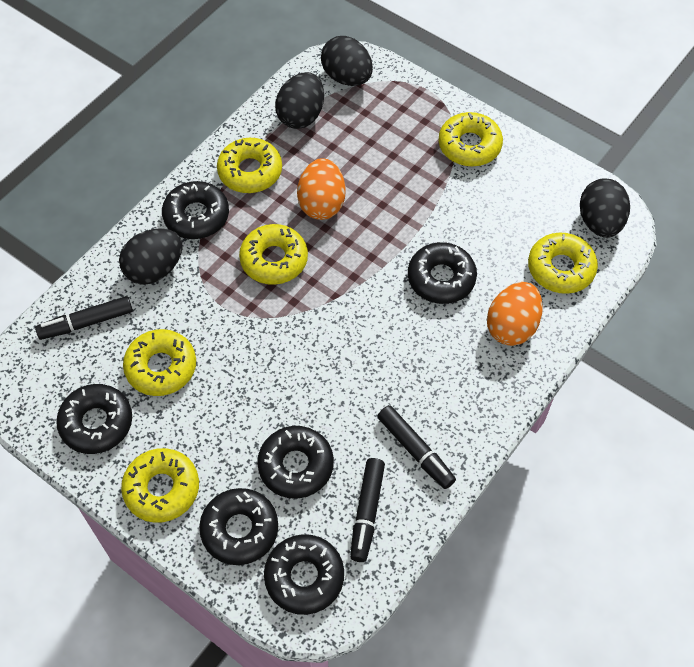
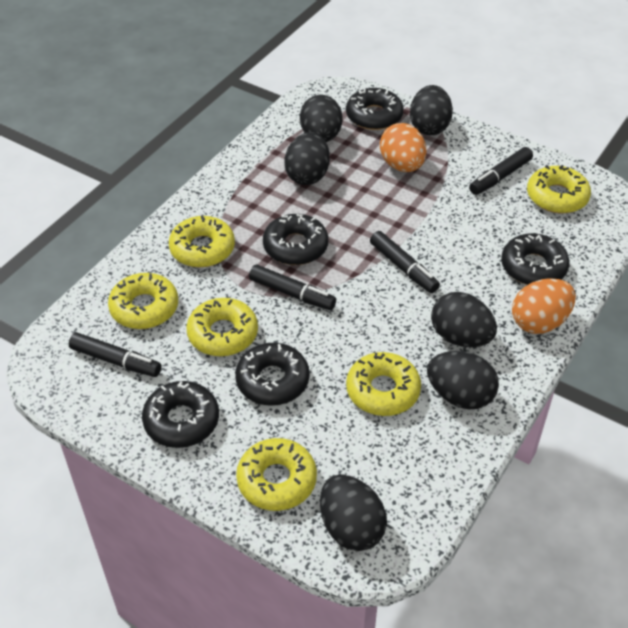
black donut: 6 -> 5
black egg: 4 -> 6
black marker: 3 -> 4

